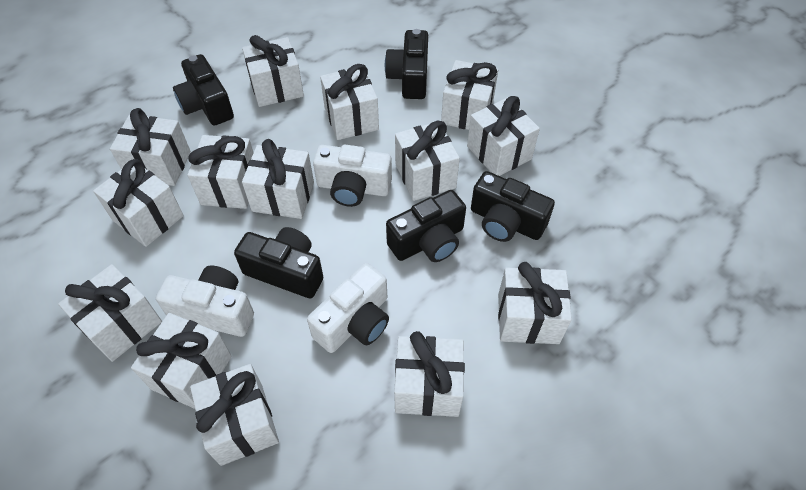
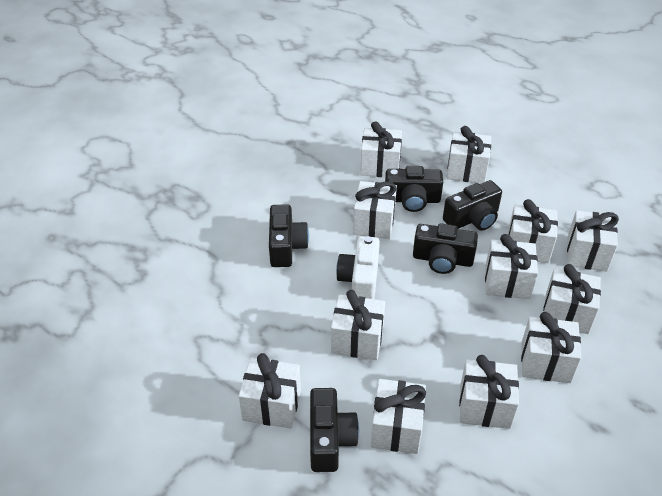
white camera: 3 -> 1
white gift: 14 -> 12

